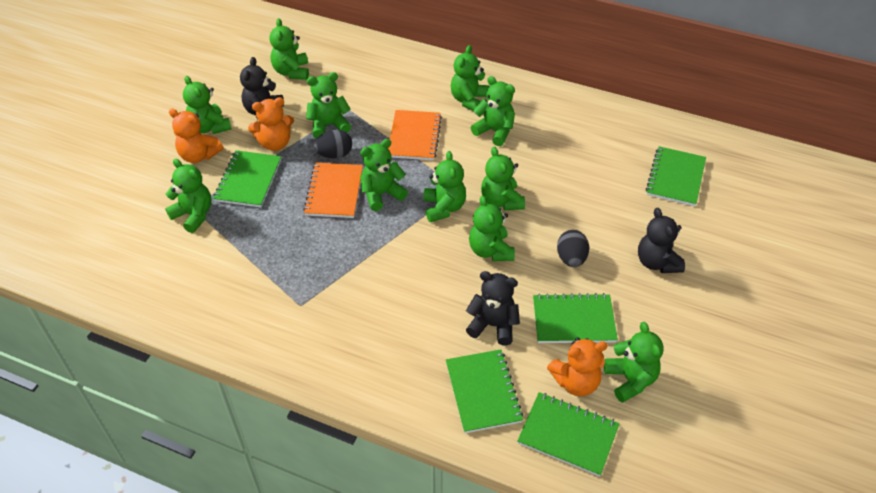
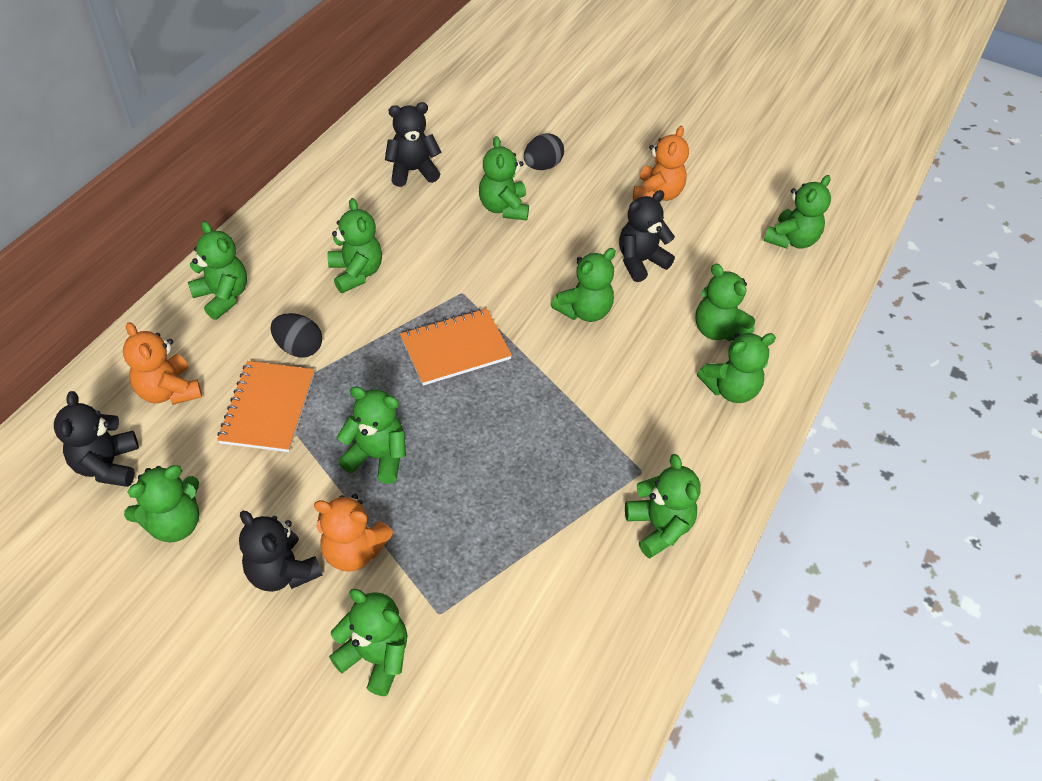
black teddy bear: 3 -> 4
green notebook: 5 -> 0

